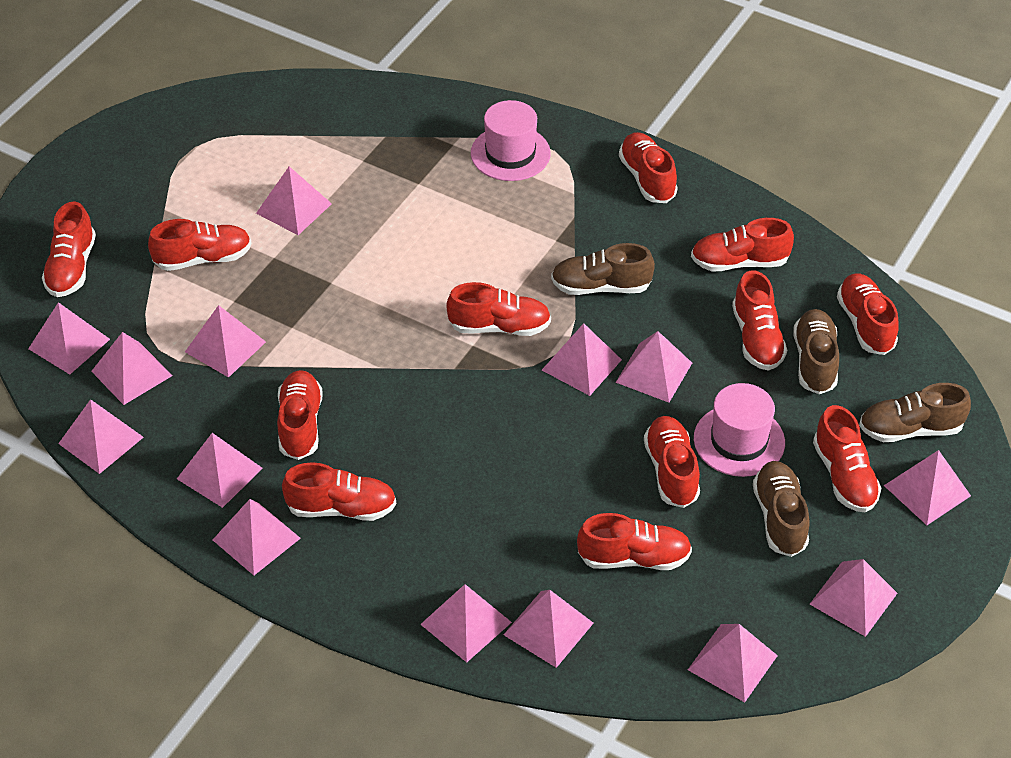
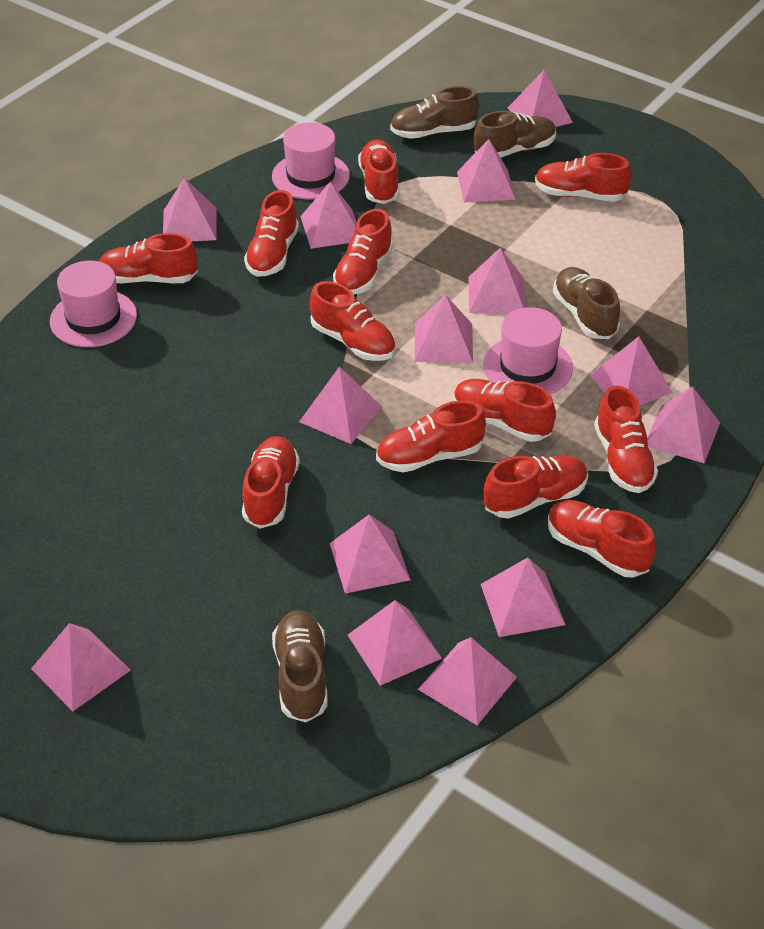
pink hat: 2 -> 3

